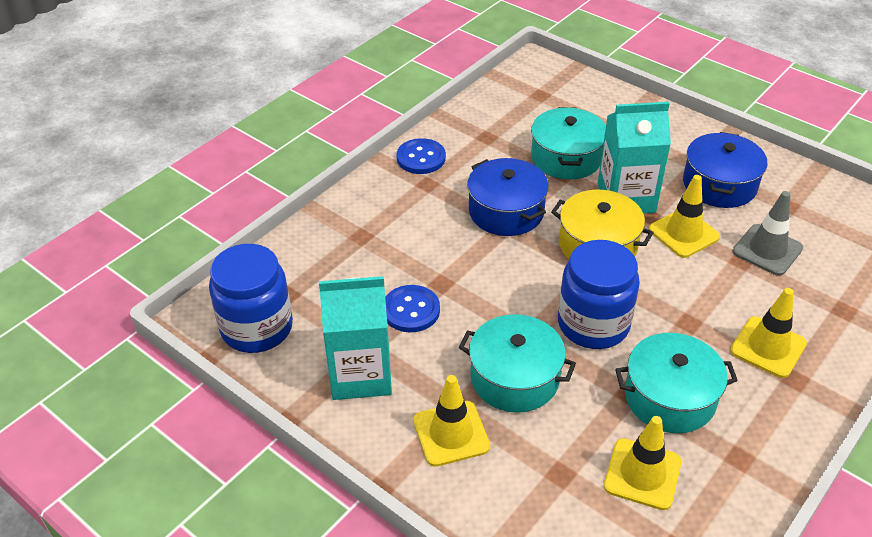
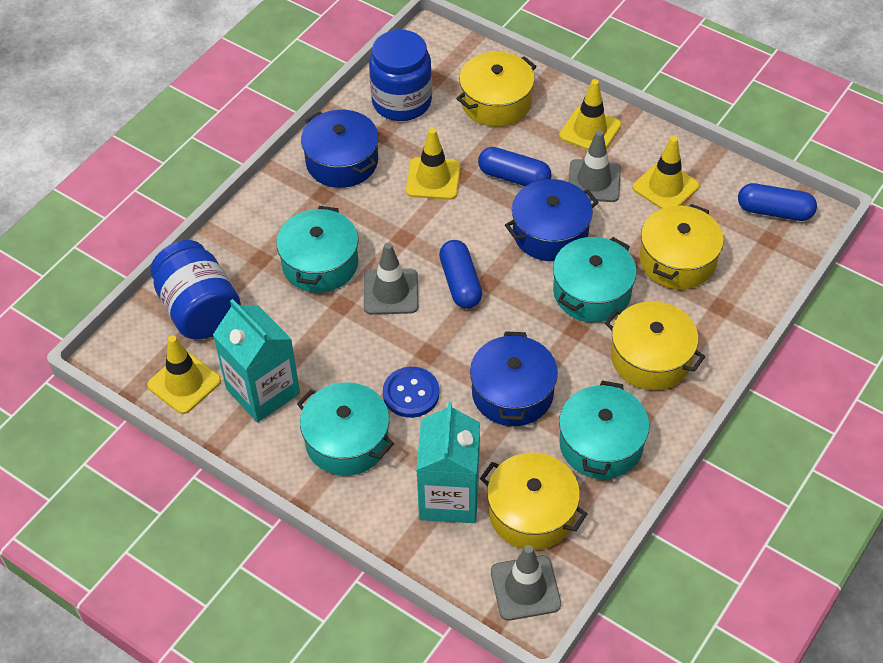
blue button: 2 -> 1
blue capsule: 0 -> 3
blue pot: 2 -> 3
grey traffic cone: 1 -> 3
turquoise pot: 3 -> 4
yellow pot: 1 -> 4

